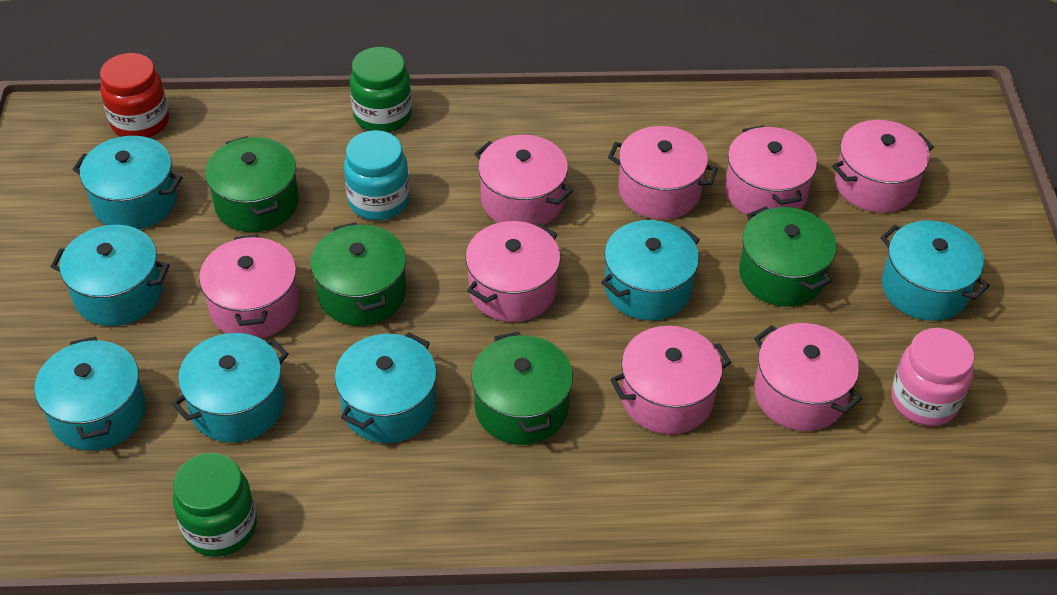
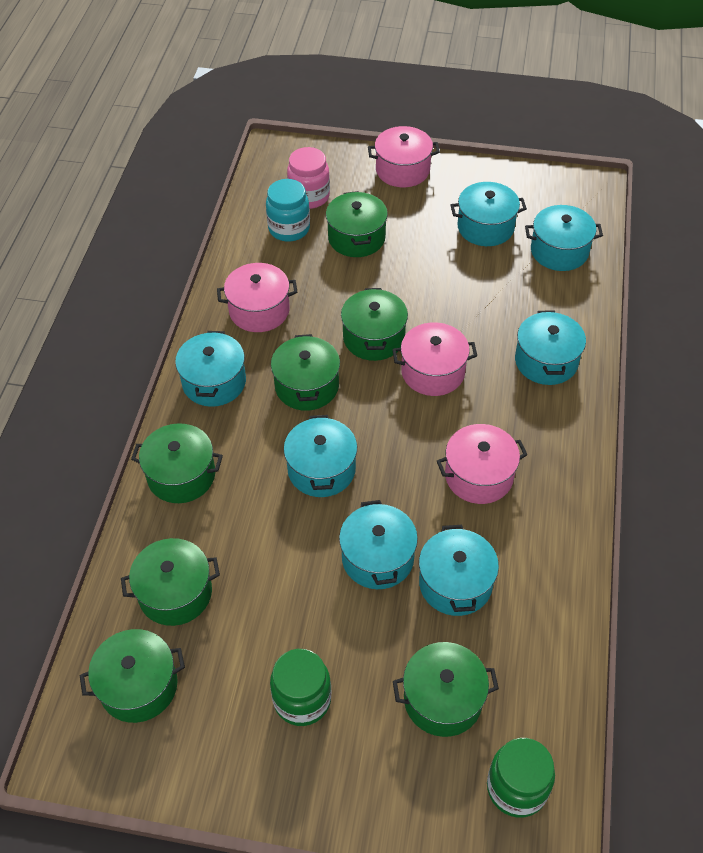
green pot: 4 -> 7
pink pot: 8 -> 4
red jar: 1 -> 0

